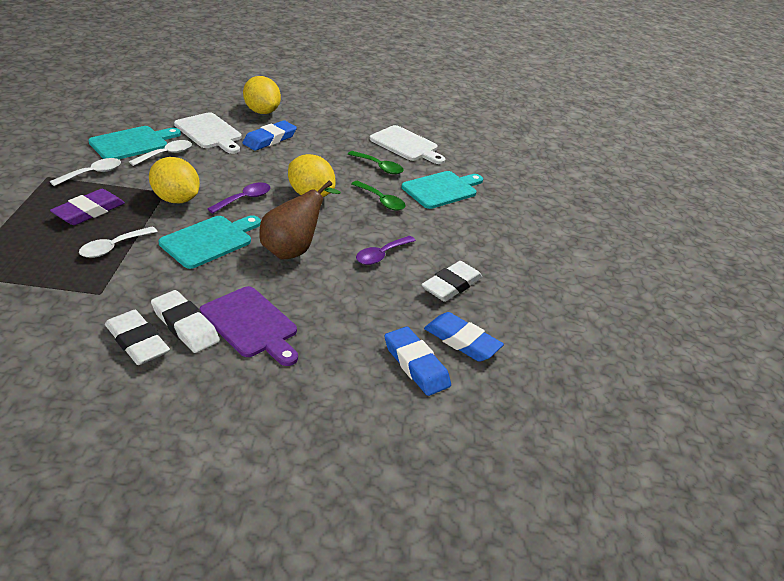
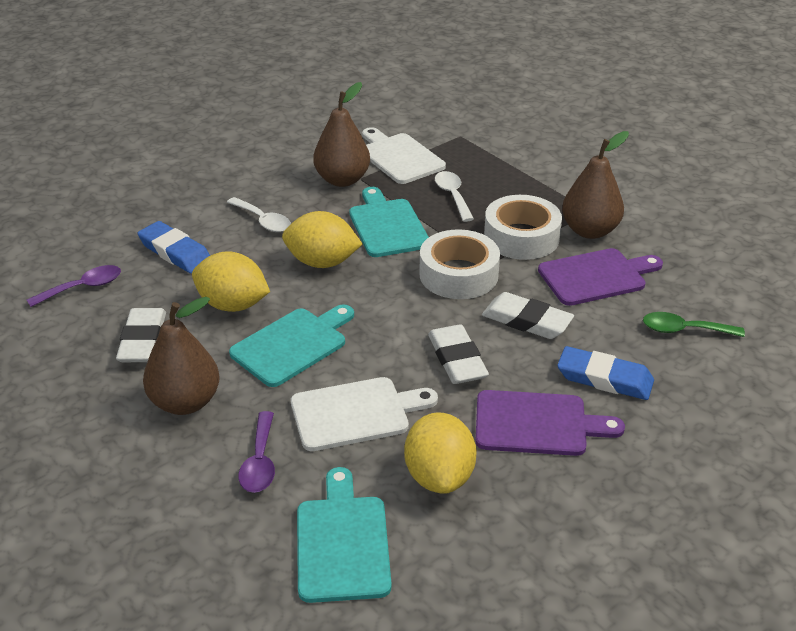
blue eraser: 3 -> 2
brown pear: 1 -> 3
green spoon: 2 -> 1
purple cutting board: 1 -> 2
purple eraser: 1 -> 0
white spoon: 3 -> 2
white tape: 0 -> 2

